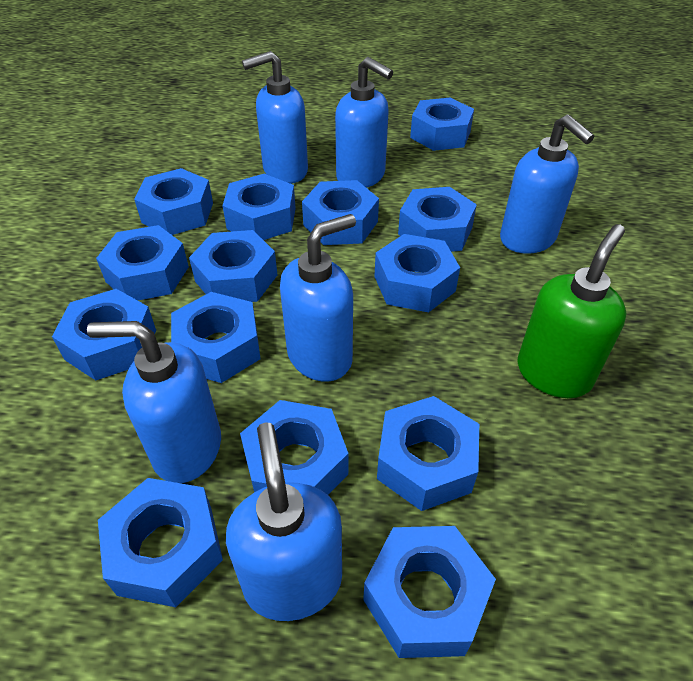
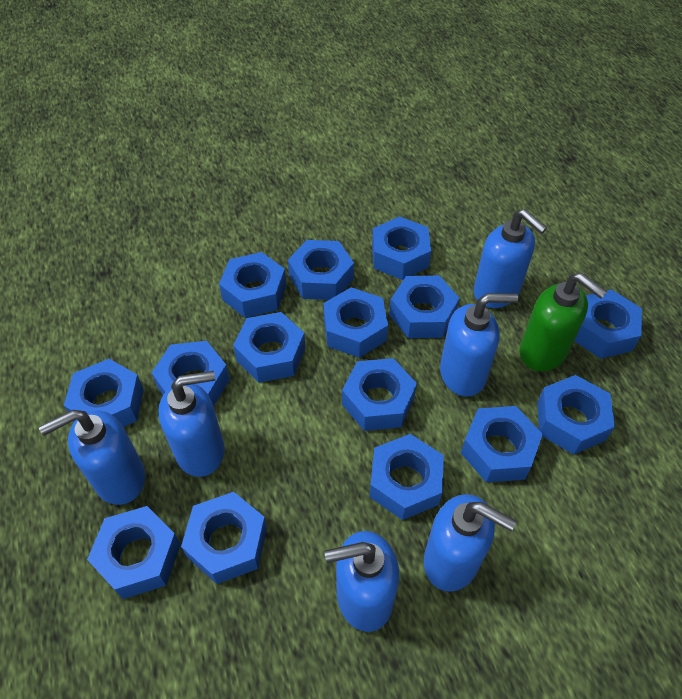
blue nut: 14 -> 15

